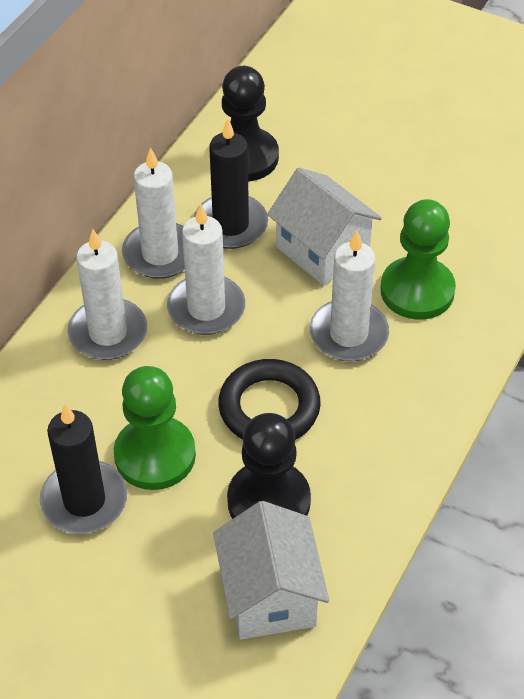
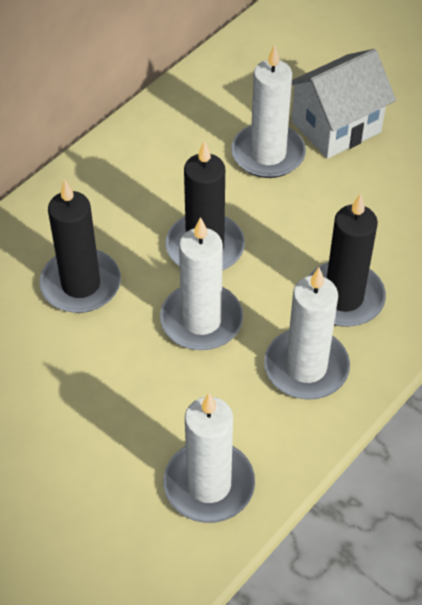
black candle: 2 -> 3
black pawn: 2 -> 0
black ring: 1 -> 0
green pawn: 2 -> 0
white house: 2 -> 1

